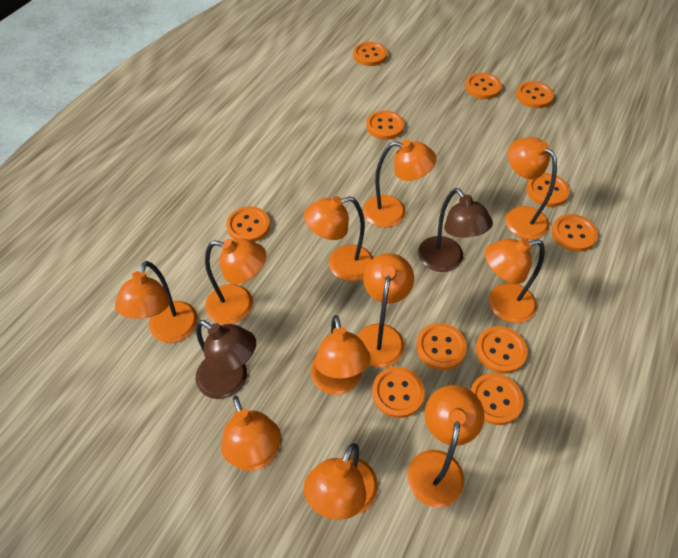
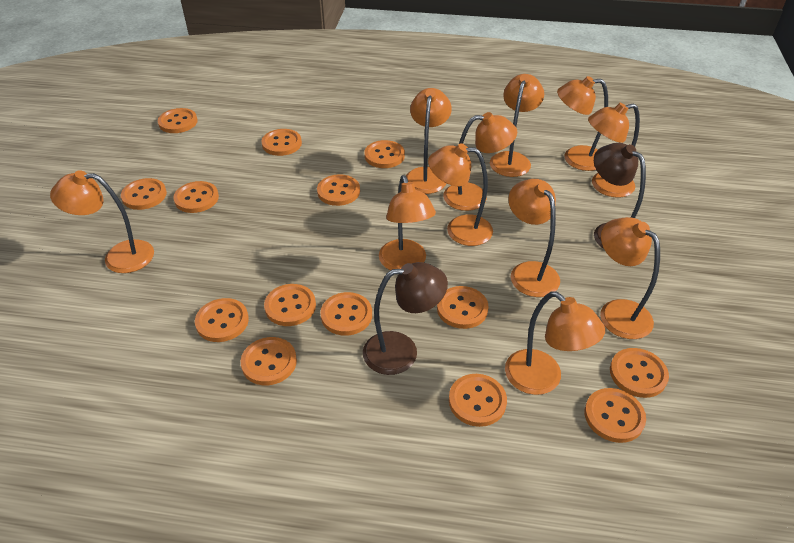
orange button: 11 -> 14

